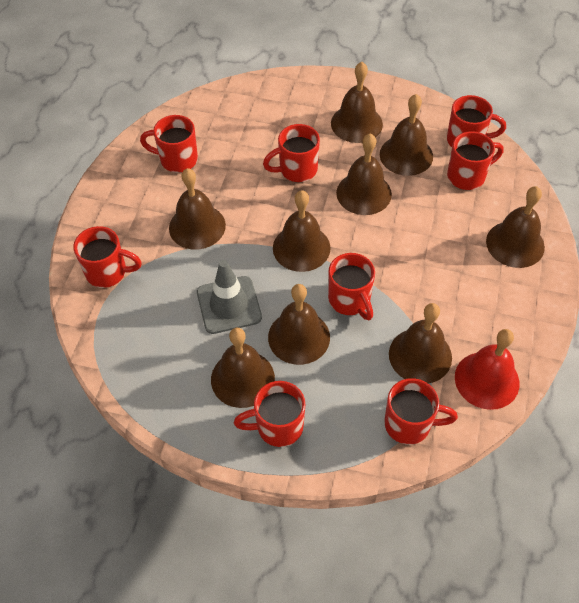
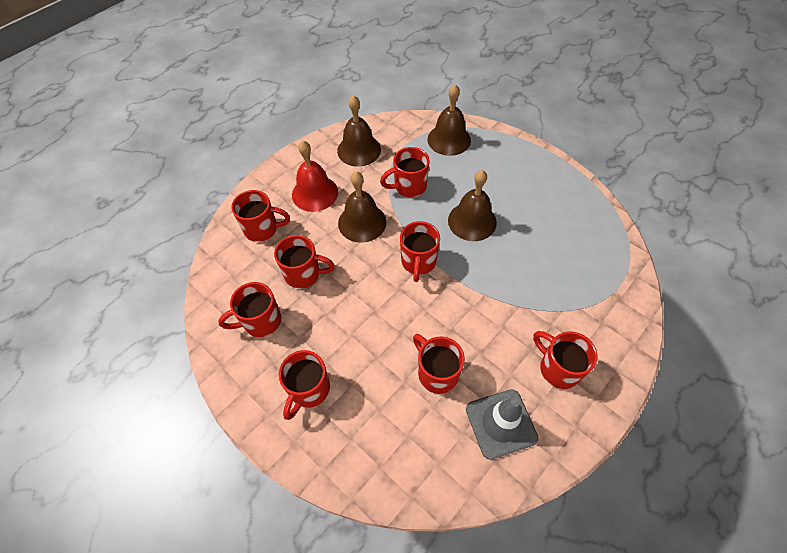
brown bell: 9 -> 4

